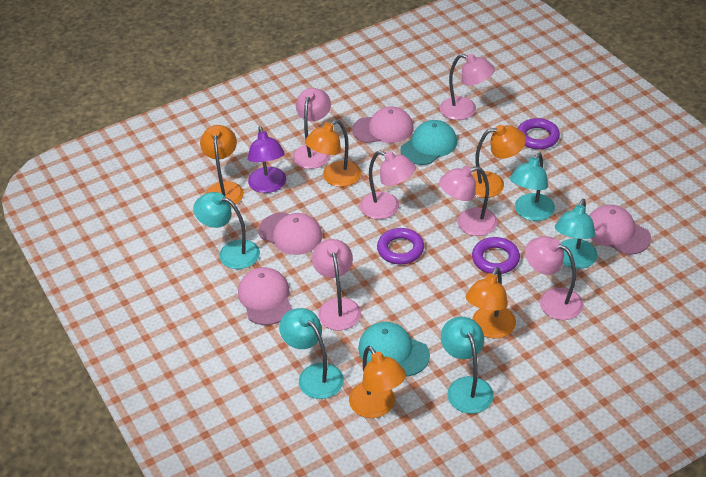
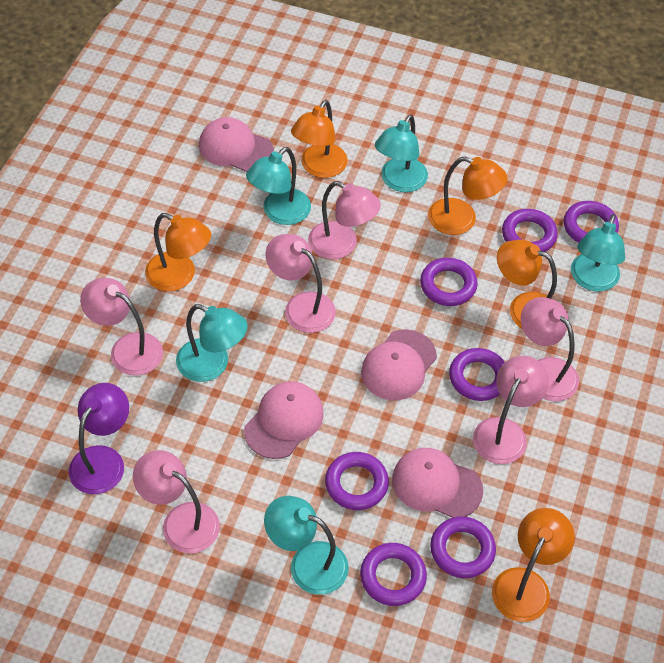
purple ring: 3 -> 7
turquoise cap: 2 -> 0

